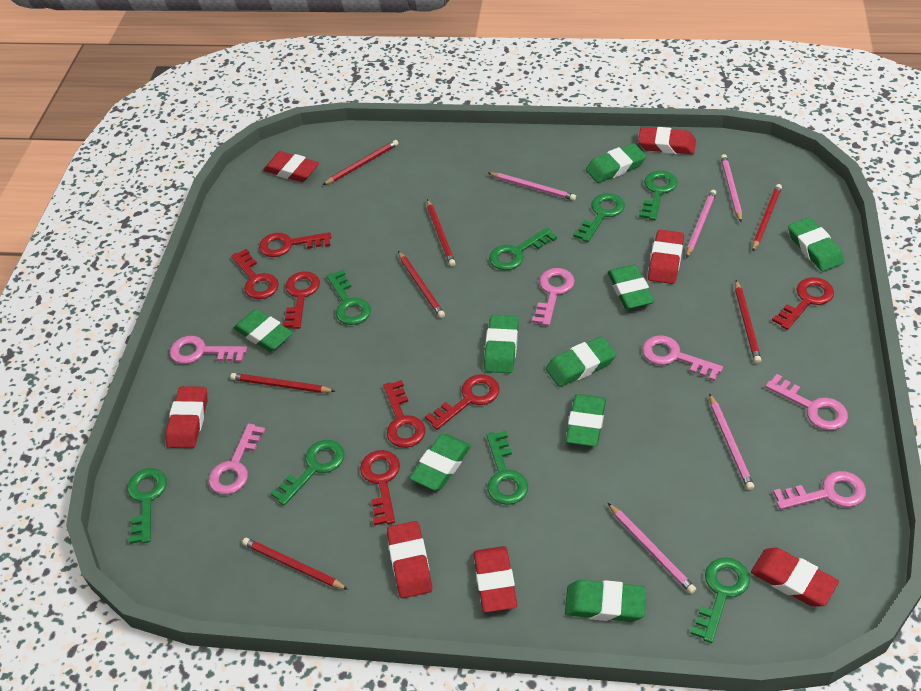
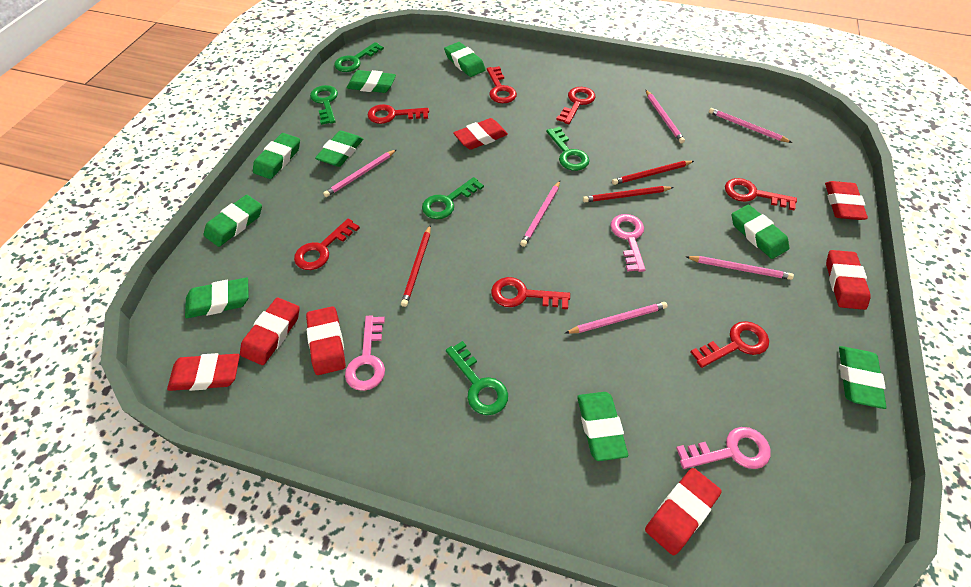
green key: 8 -> 5
pink key: 6 -> 3
pink pencil: 5 -> 6
red pencil: 7 -> 3

